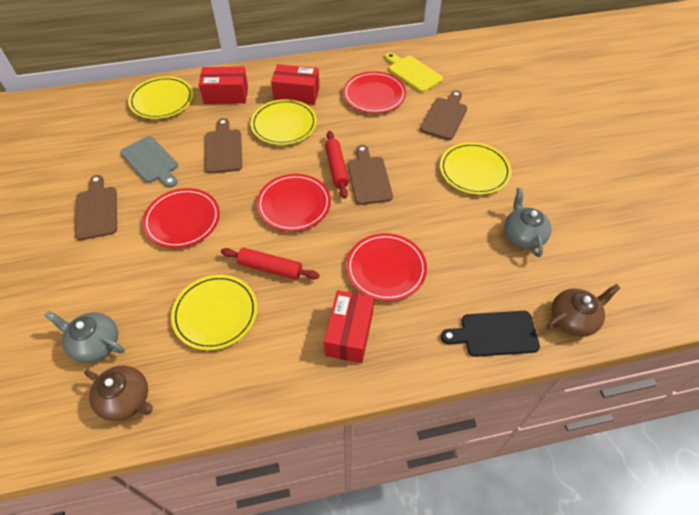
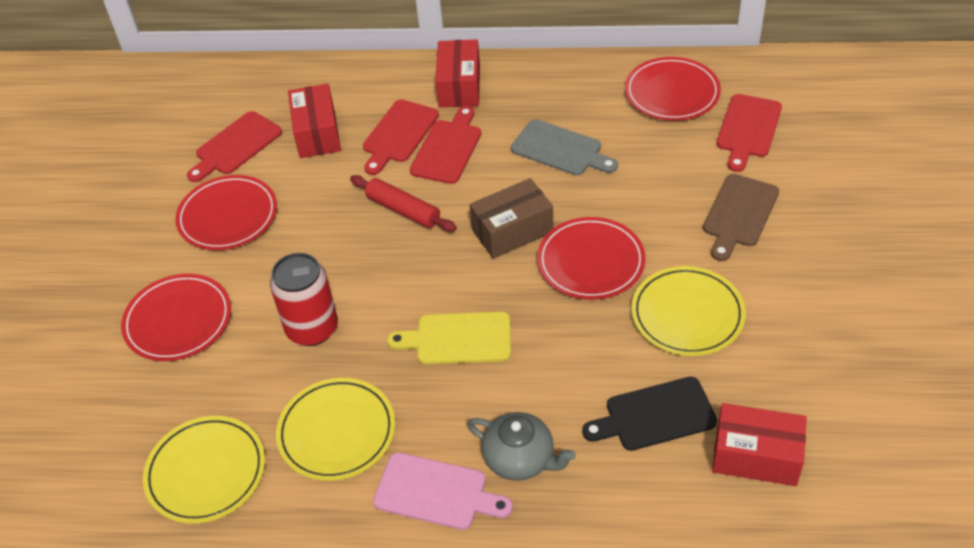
brown box: 0 -> 1
brown cutting board: 4 -> 1
brown teapot: 2 -> 0
grey teapot: 2 -> 1
pink cutting board: 0 -> 1
red can: 0 -> 1
red cutting board: 0 -> 4
red rolling pin: 2 -> 1
yellow plate: 4 -> 3

